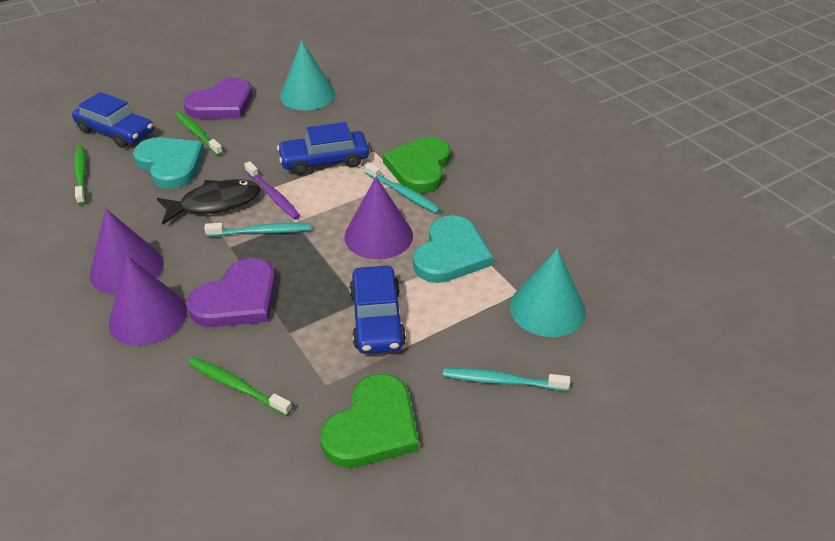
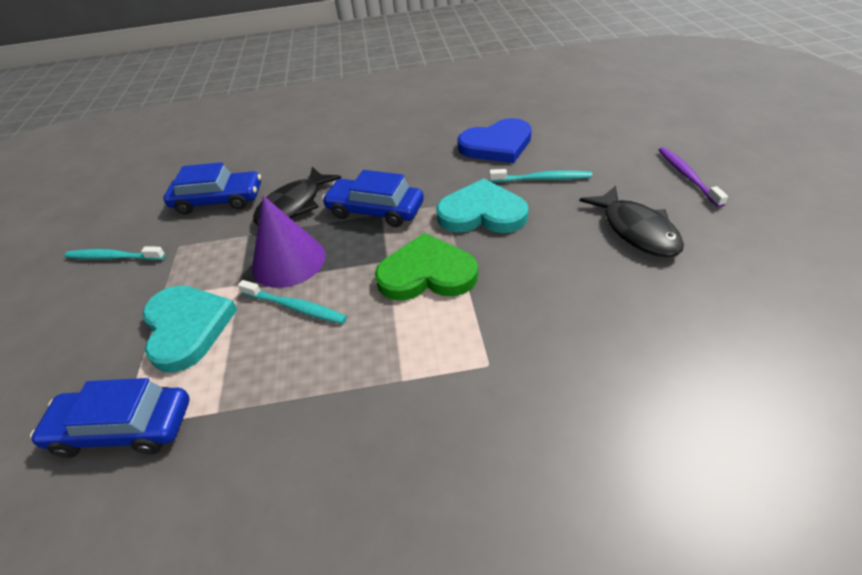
black fish: 1 -> 2
blue heart: 0 -> 1
green heart: 2 -> 1
green toothbrush: 3 -> 0
purple cone: 3 -> 1
purple heart: 2 -> 0
turquoise cone: 2 -> 0

